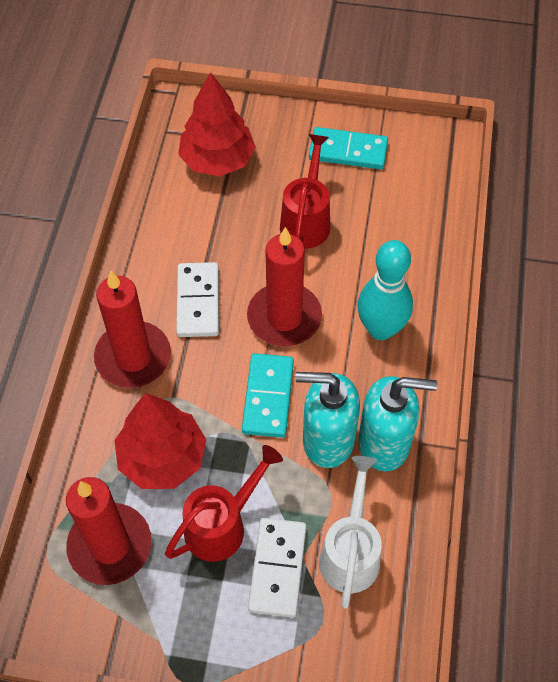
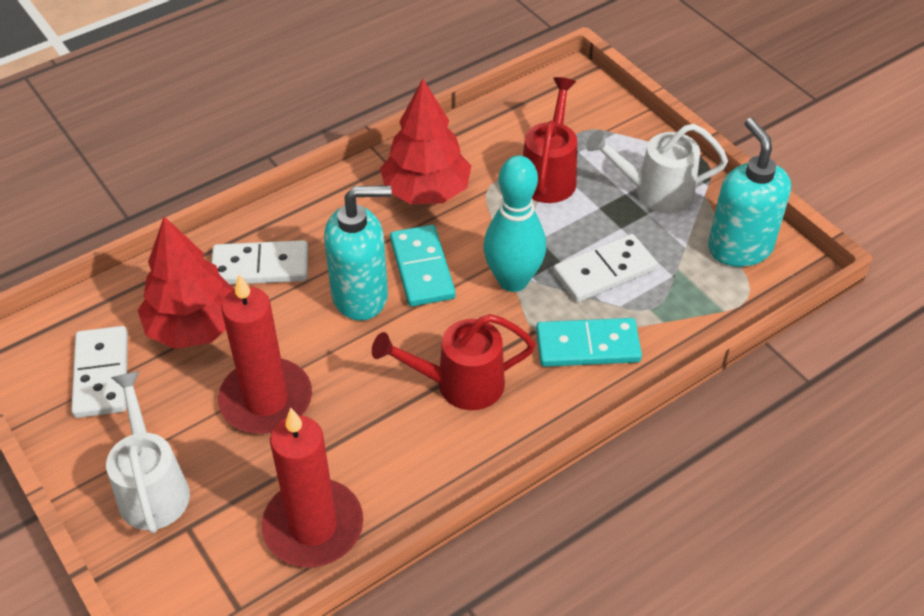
red candle: 3 -> 2
white domino: 2 -> 3
white watering can: 1 -> 2

